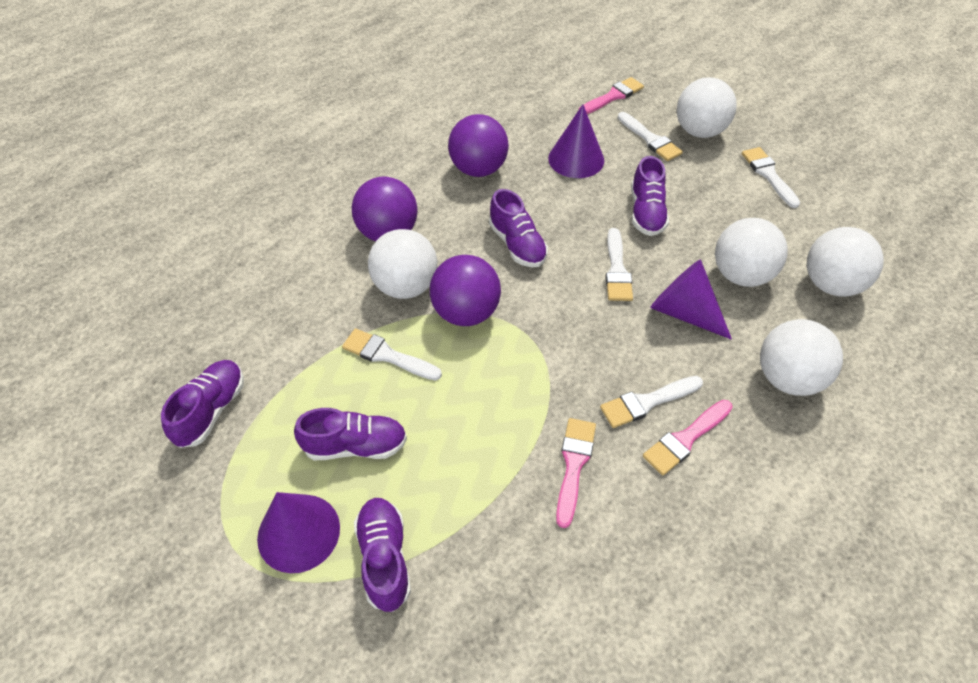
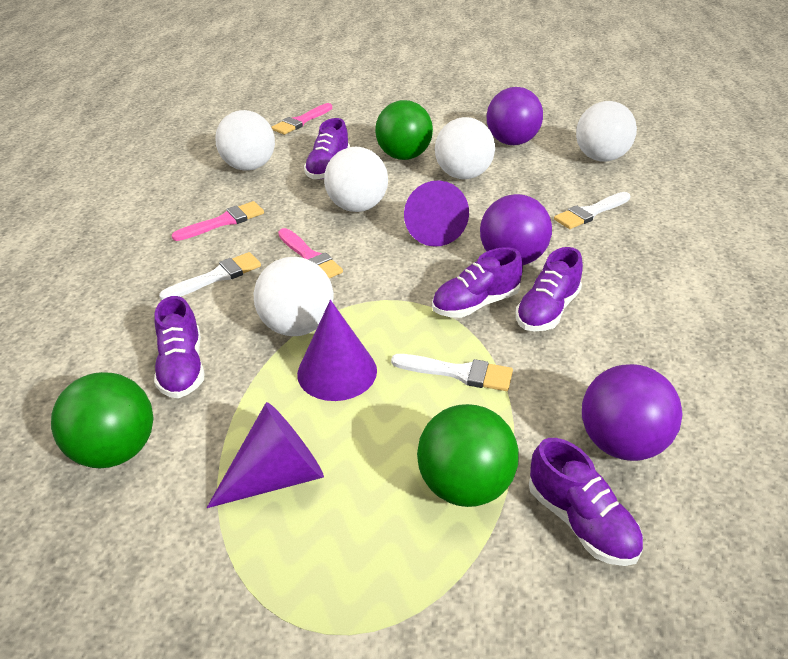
green ball: 0 -> 3
white brush: 5 -> 3

